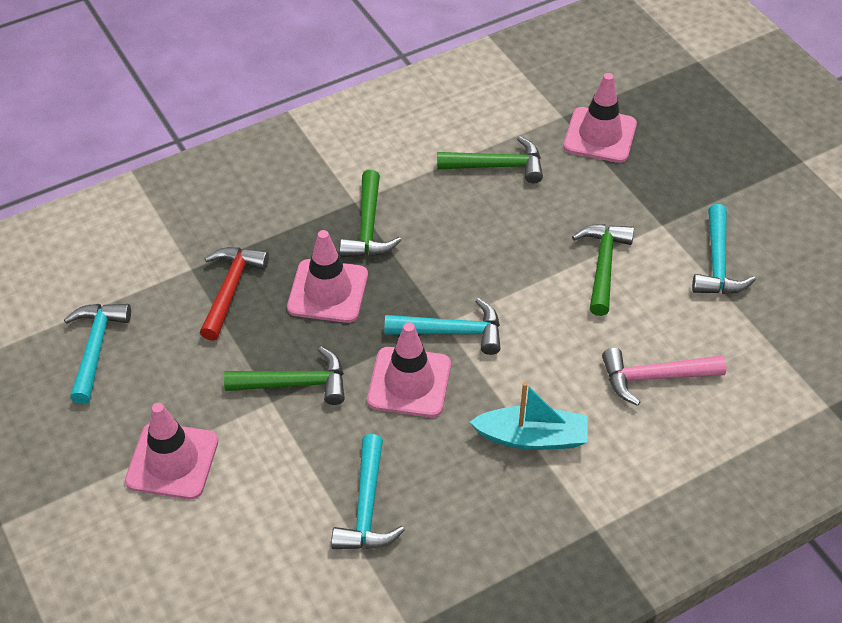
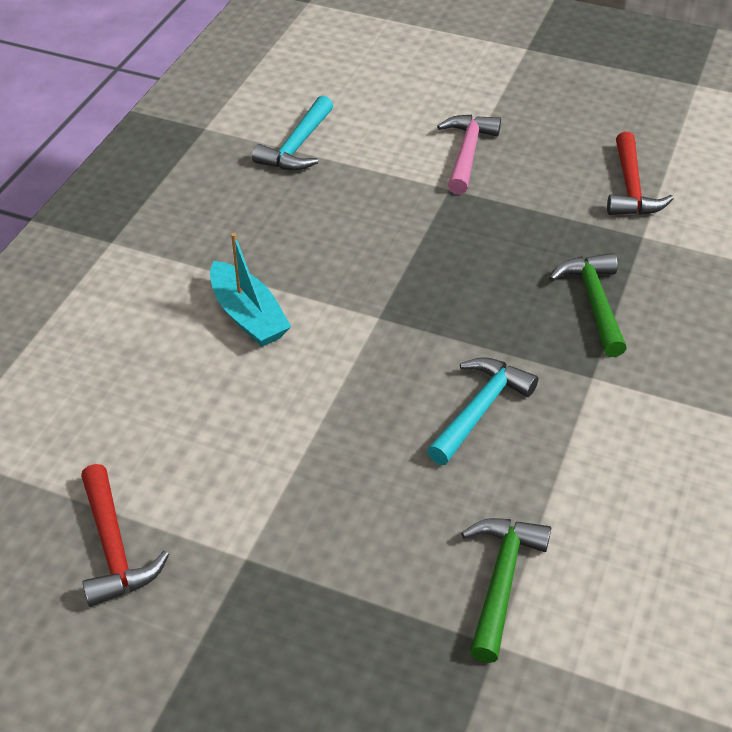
green hammer: 4 -> 2
pink traffic cone: 4 -> 0
red hammer: 1 -> 2
turquoise hammer: 4 -> 2

